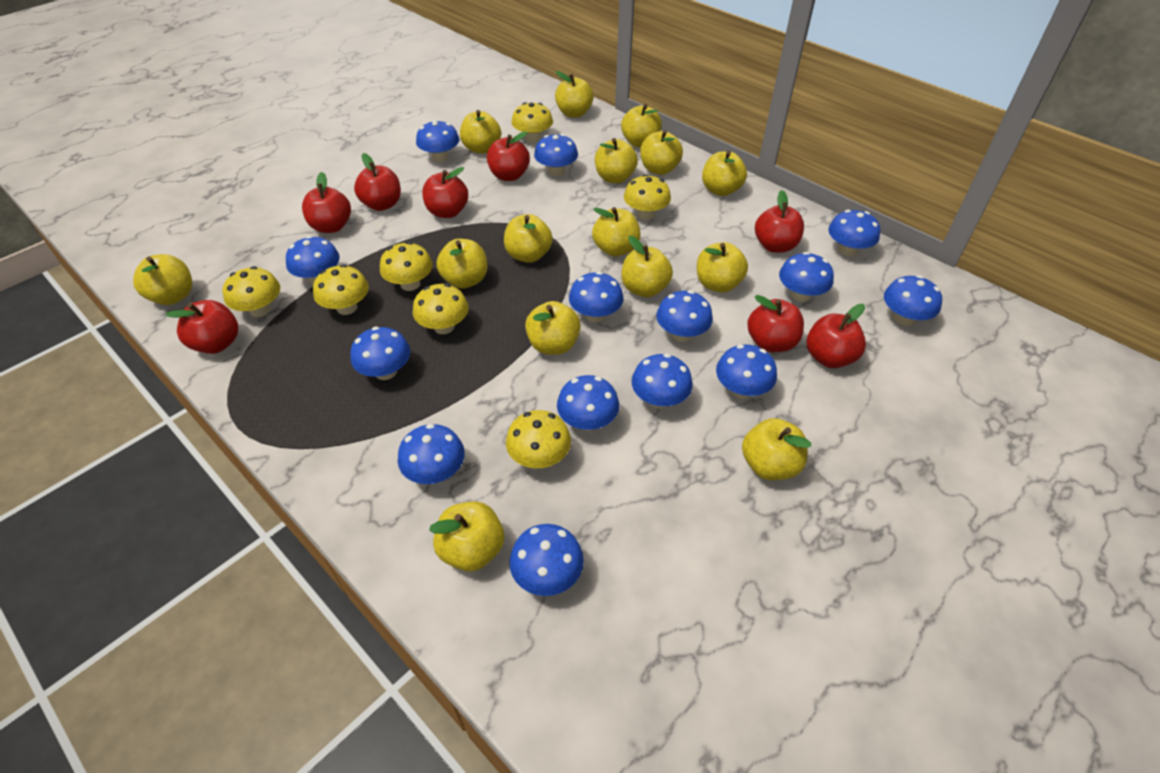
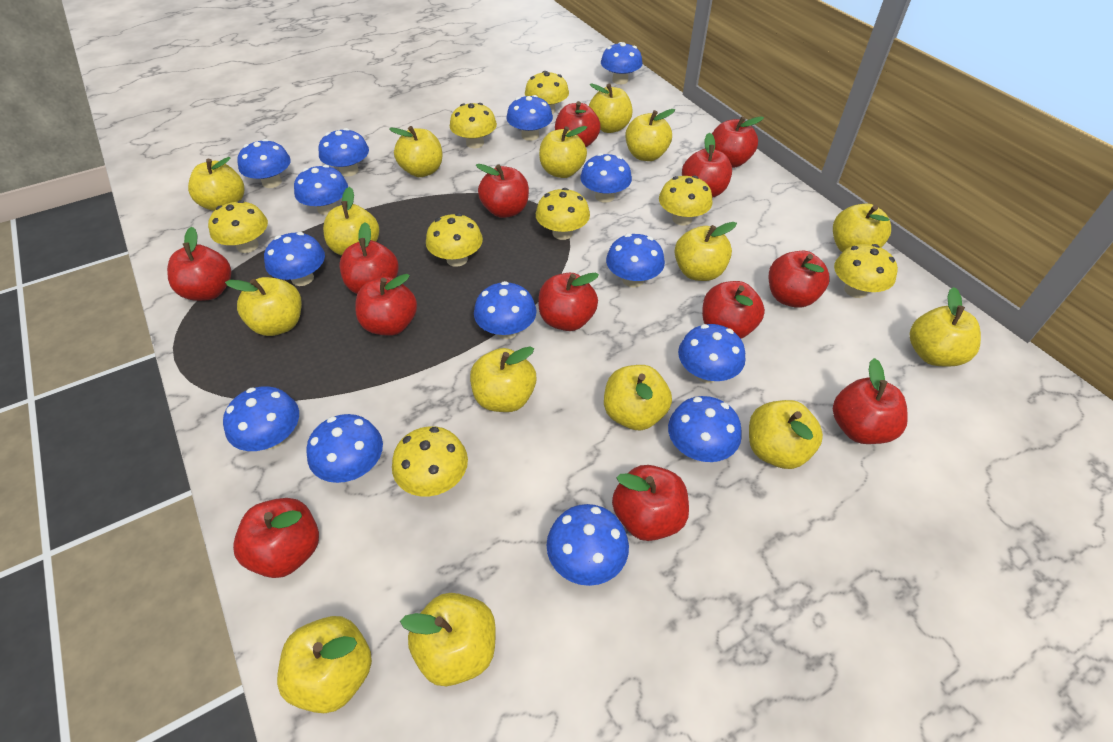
red apple: 8 -> 13
yellow mushroom: 7 -> 8

